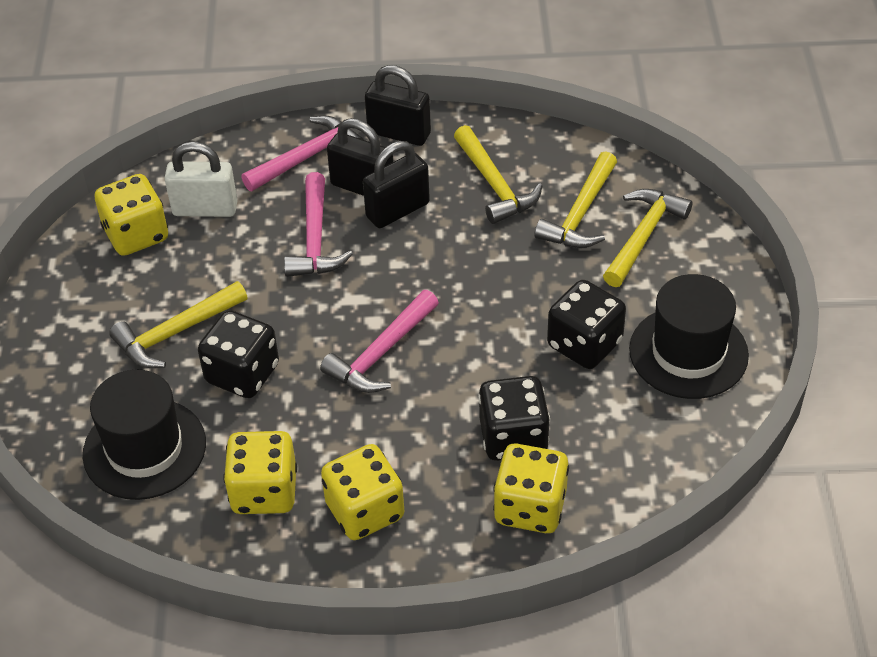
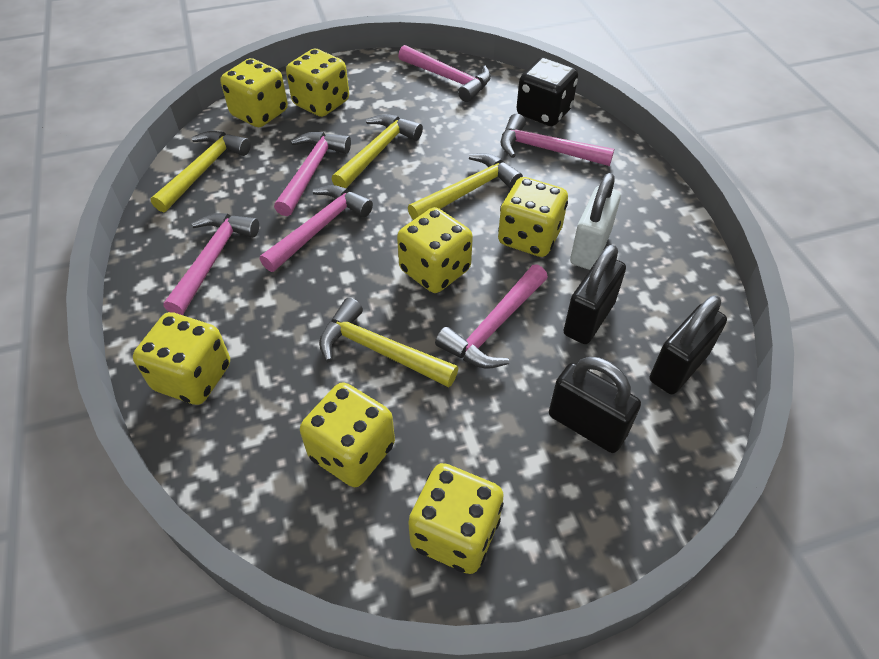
black dice: 3 -> 1
black hat: 2 -> 0
pink hammer: 3 -> 6
yellow dice: 4 -> 7

